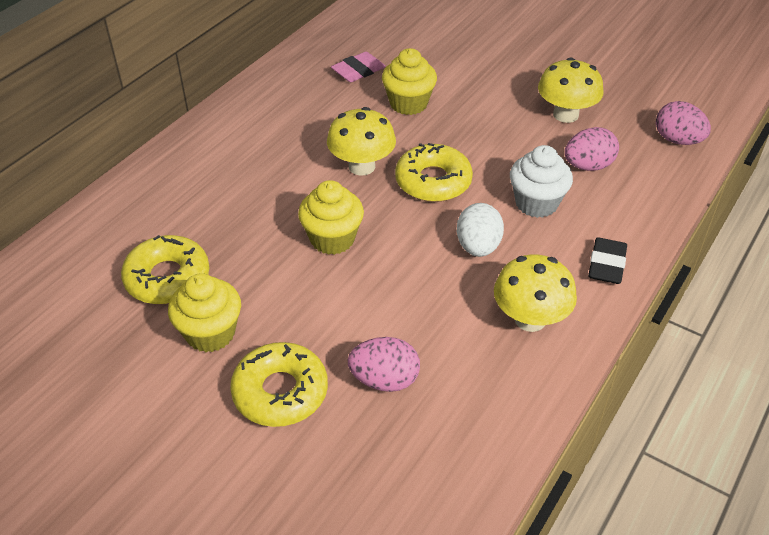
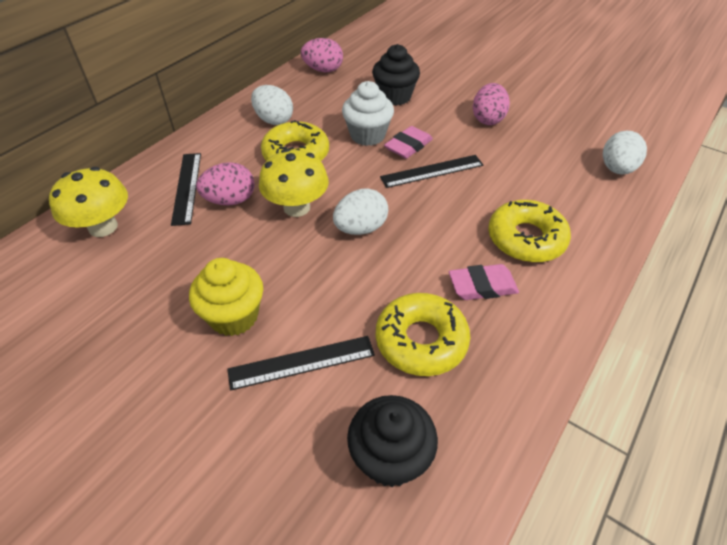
black cupcake: 0 -> 2
black eraser: 1 -> 0
black ruler: 0 -> 3
pink eraser: 1 -> 2
white egg: 1 -> 3
yellow cupcake: 3 -> 1
yellow mushroom: 3 -> 2

